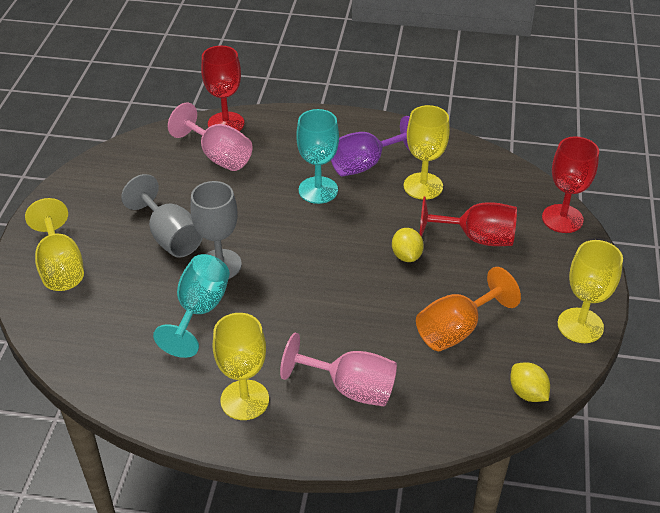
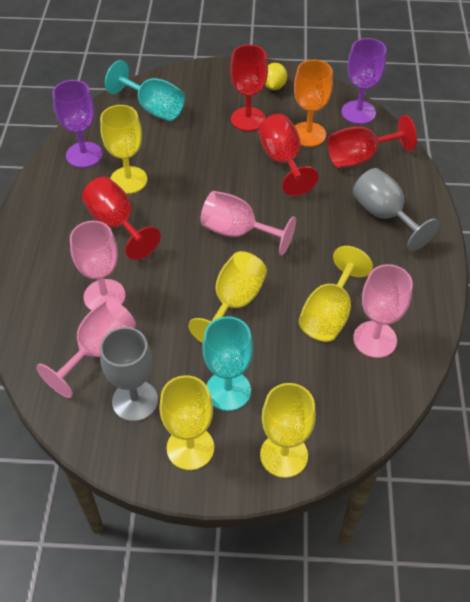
pink goblet: 2 -> 4
purple goblet: 1 -> 2
red goblet: 3 -> 4
yellow goblet: 4 -> 5
yellow lemon: 2 -> 1

